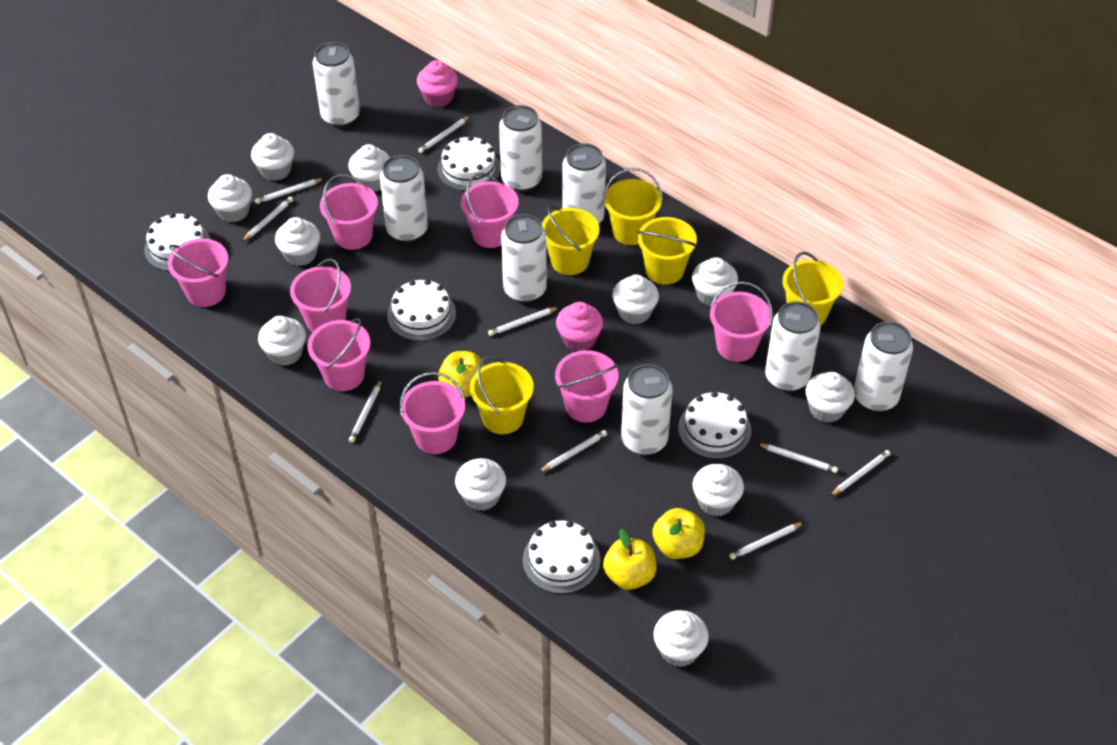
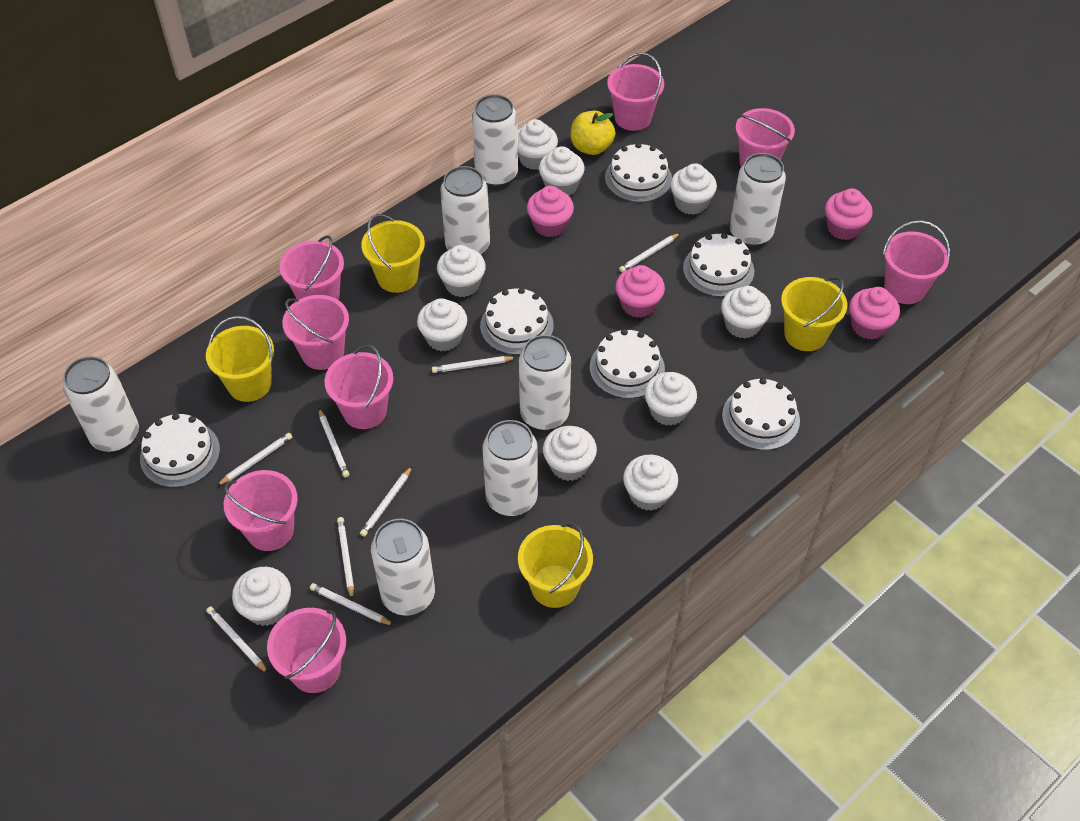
pink cupcake: 2 -> 4
white cake: 5 -> 6
white can: 8 -> 7
white cupcake: 11 -> 10
white pencil: 9 -> 8
yellow apple: 3 -> 1
yellow bucket: 5 -> 4

